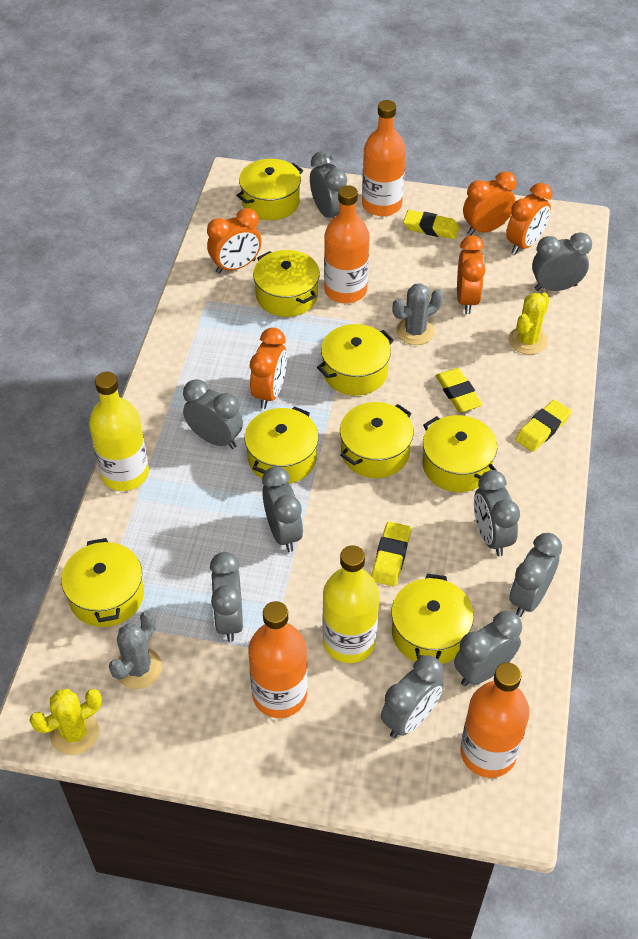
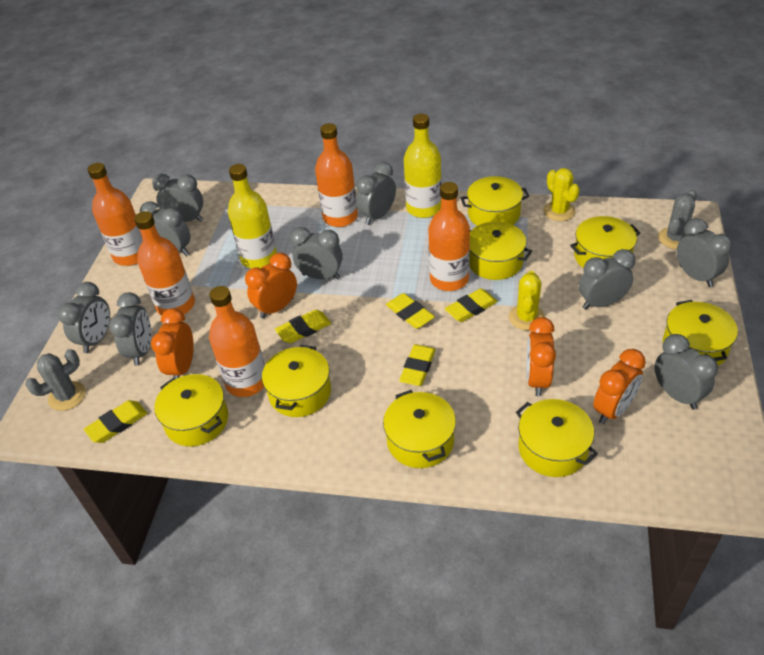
orange bottle: 4 -> 5
orange clock: 5 -> 4
yellow eraser: 4 -> 5

